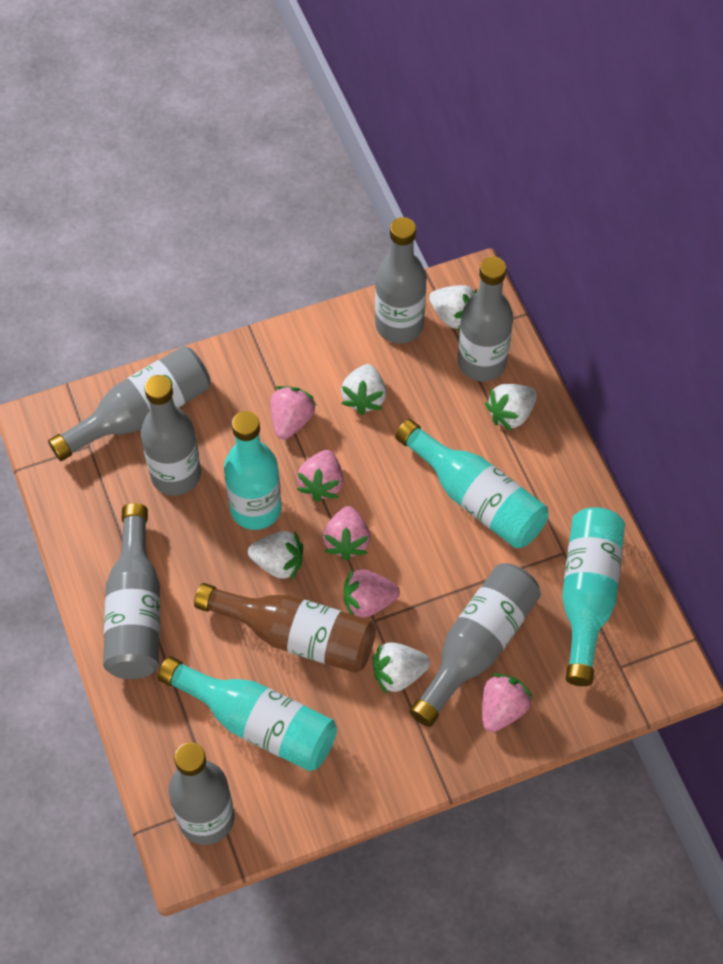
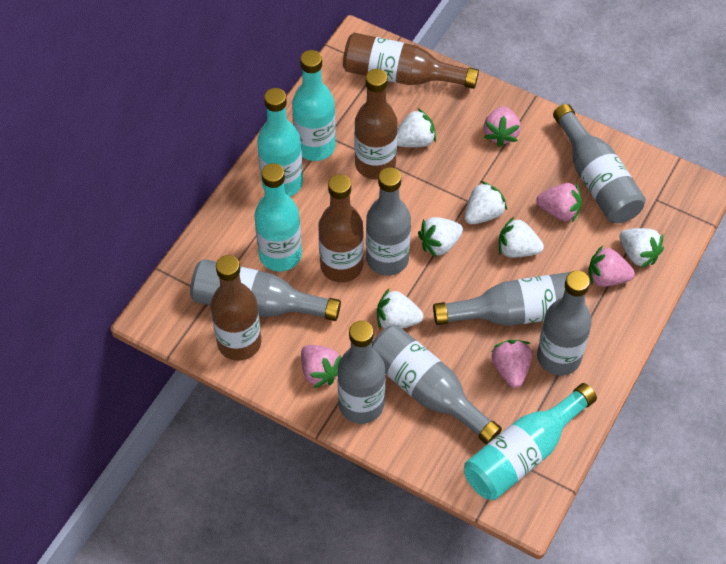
brown bottle: 1 -> 4
white strawberry: 5 -> 6

